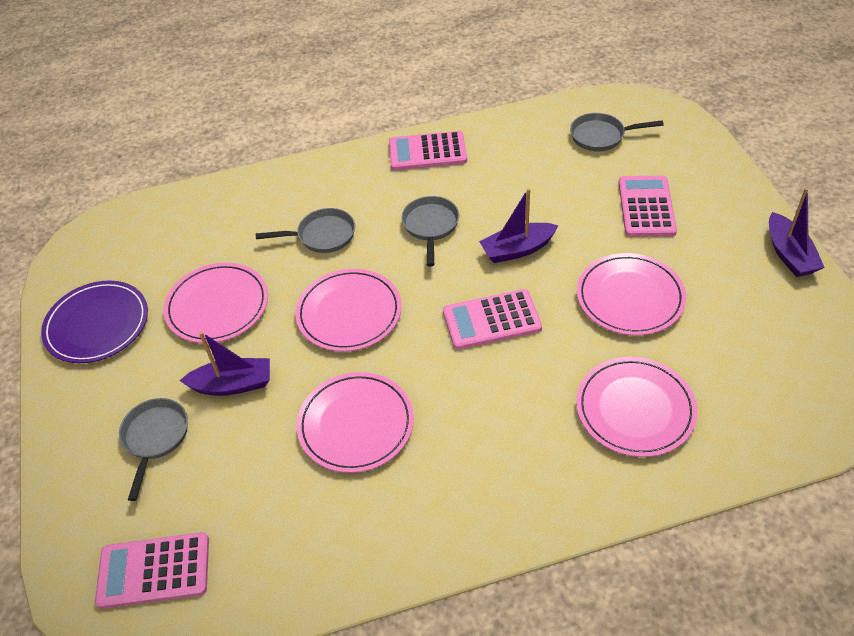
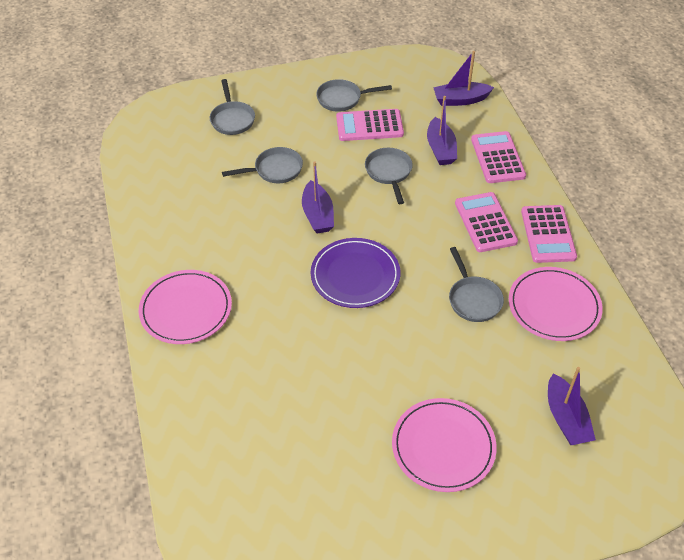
grey pan: 4 -> 5
pink plate: 5 -> 3
purple boat: 3 -> 4

